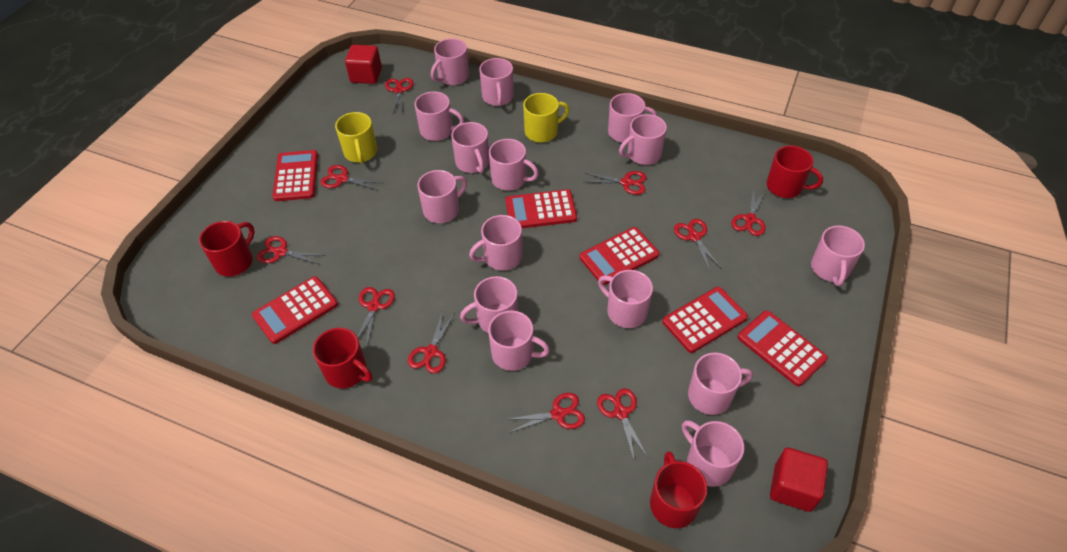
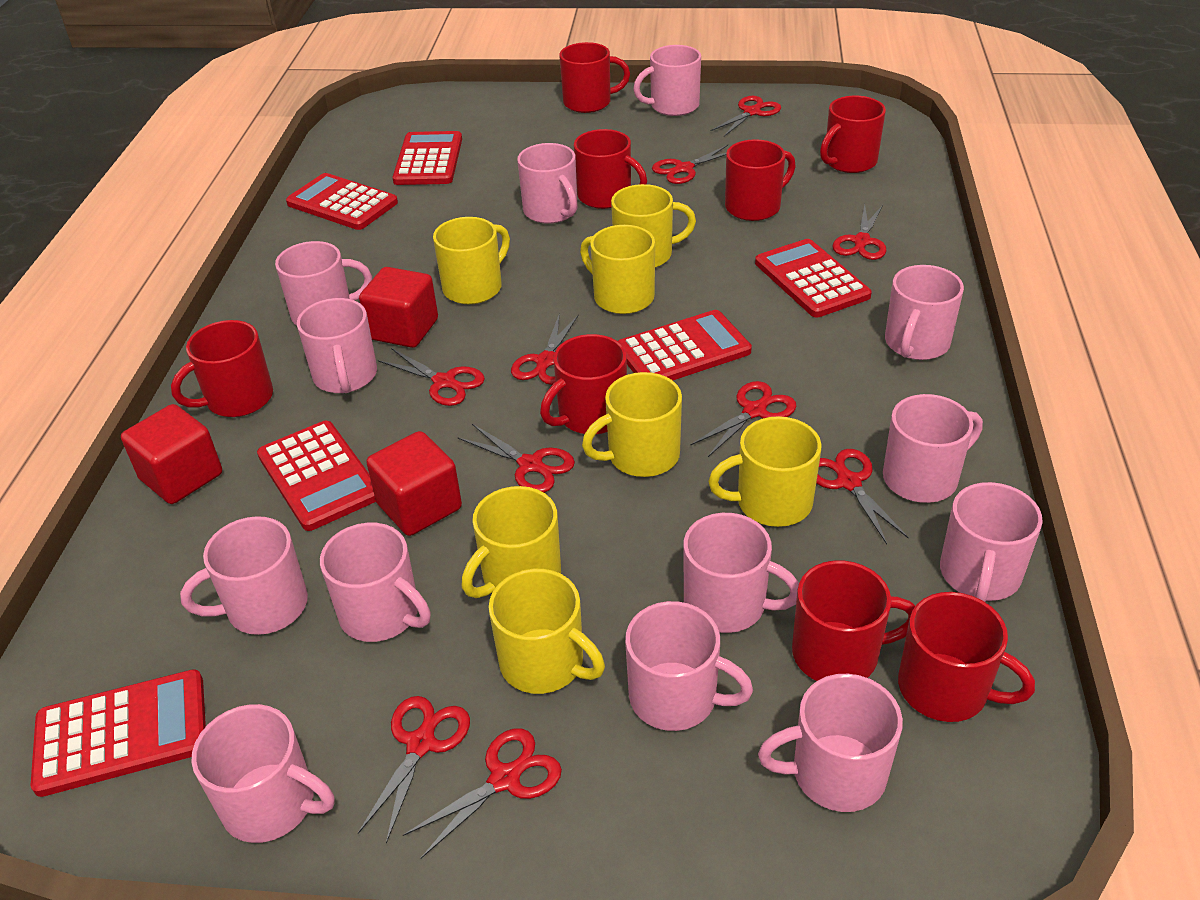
pink mug: 15 -> 13
red cube: 2 -> 3
red mug: 4 -> 8
yellow mug: 2 -> 7

